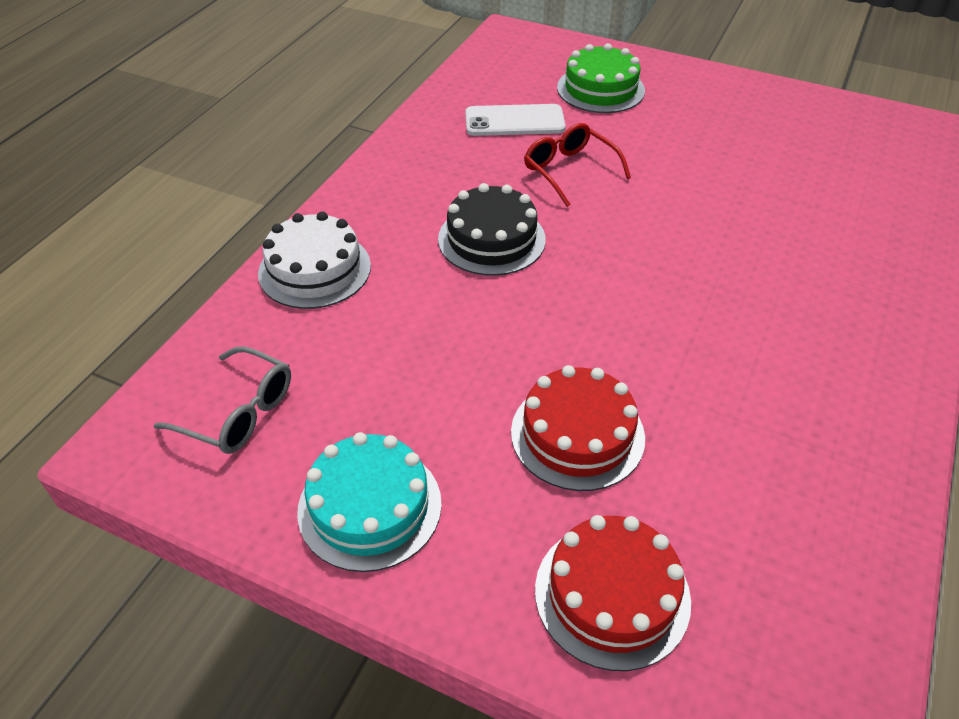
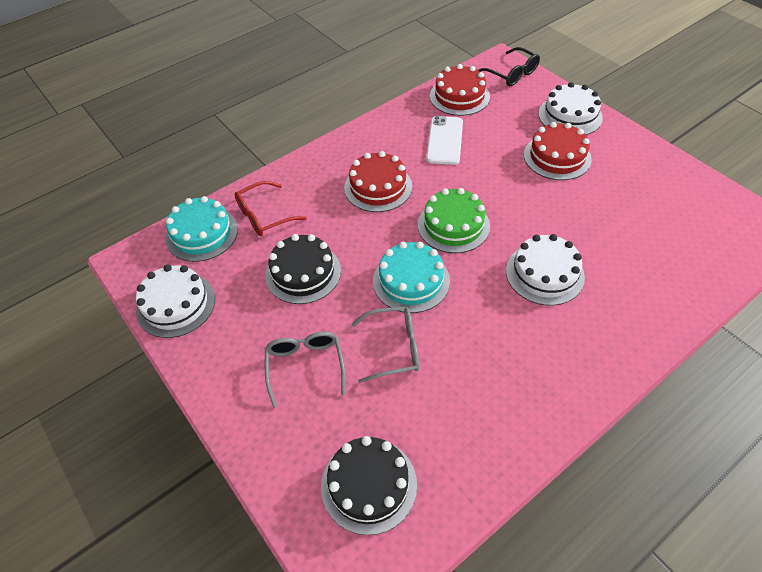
black cake: 1 -> 2
black glasses: 0 -> 1
grey glasses: 1 -> 2
red cake: 2 -> 3
turquoise cake: 1 -> 2
white cake: 1 -> 3

